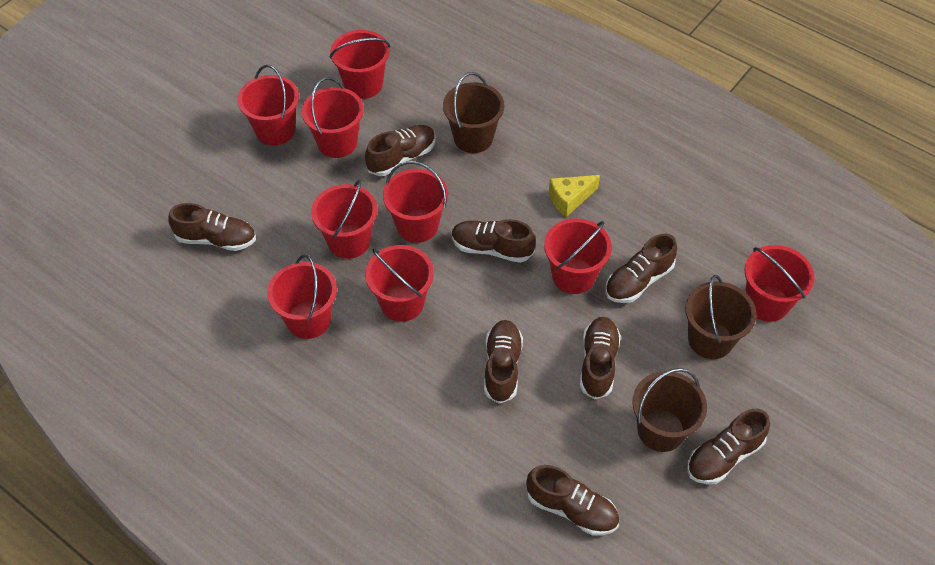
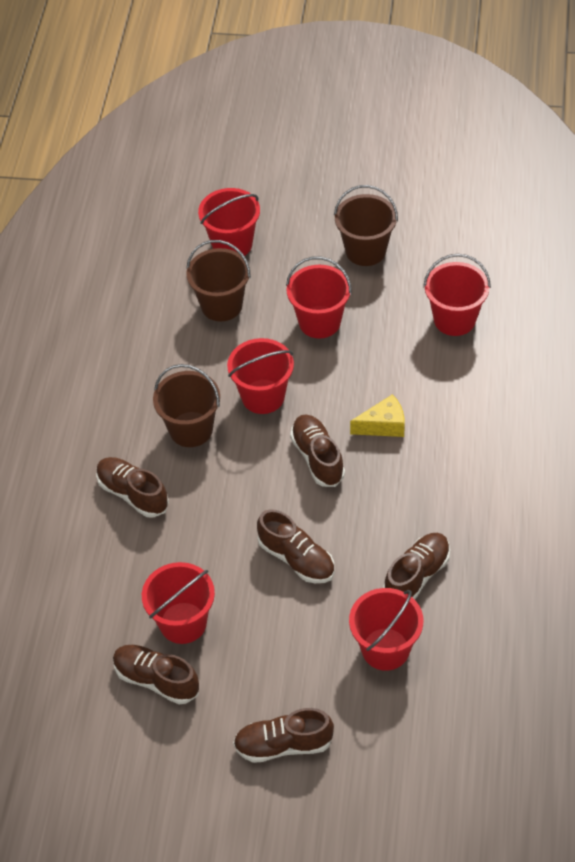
brown shoe: 8 -> 6
red bucket: 9 -> 6

